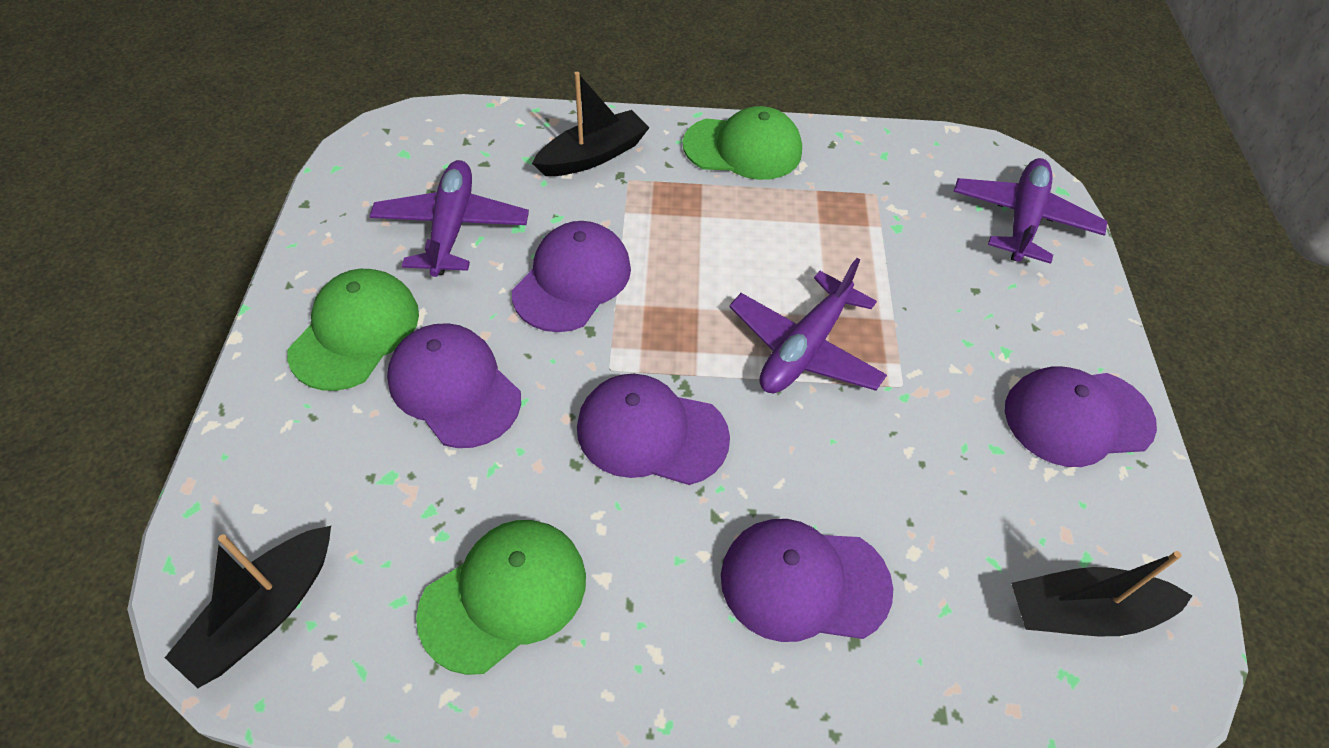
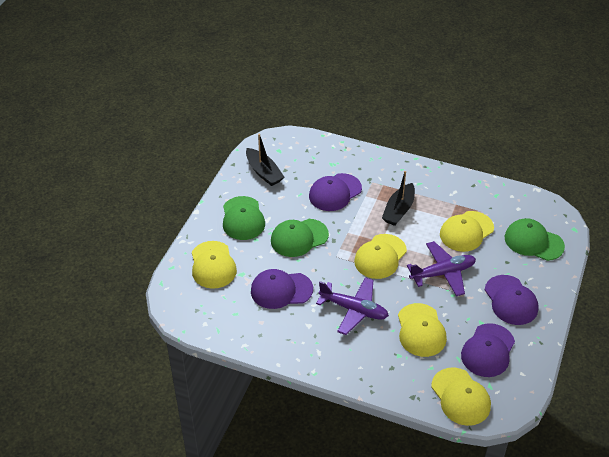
black boat: 3 -> 2
purple cap: 5 -> 4
purple plane: 3 -> 2
yellow cap: 0 -> 5

